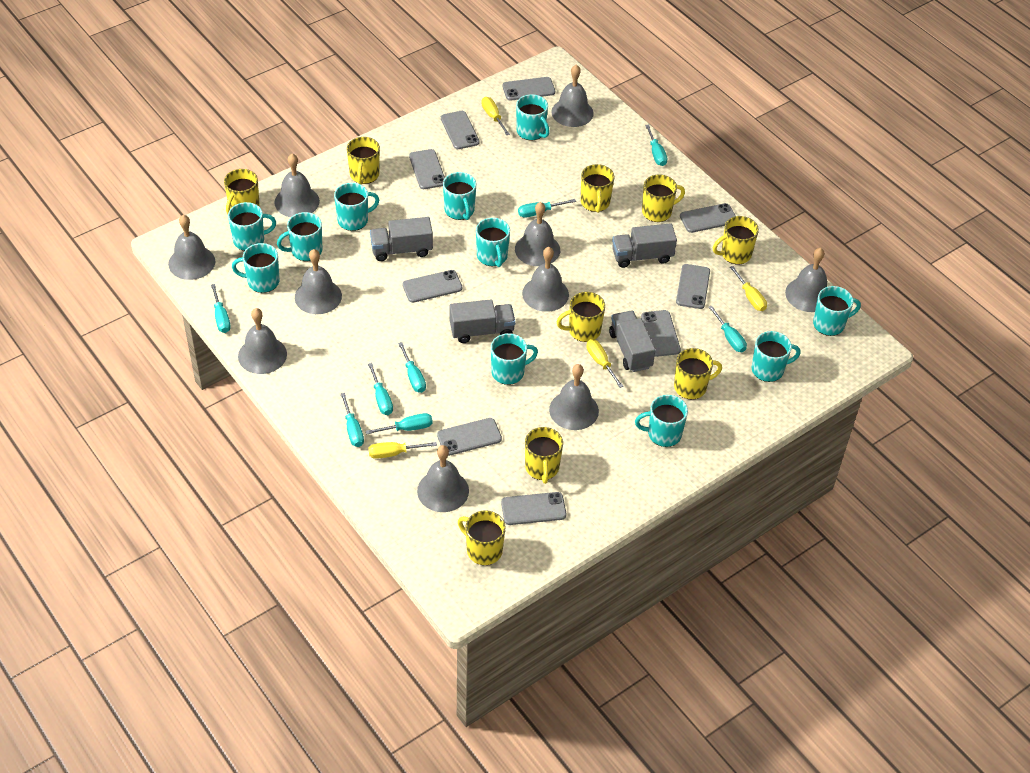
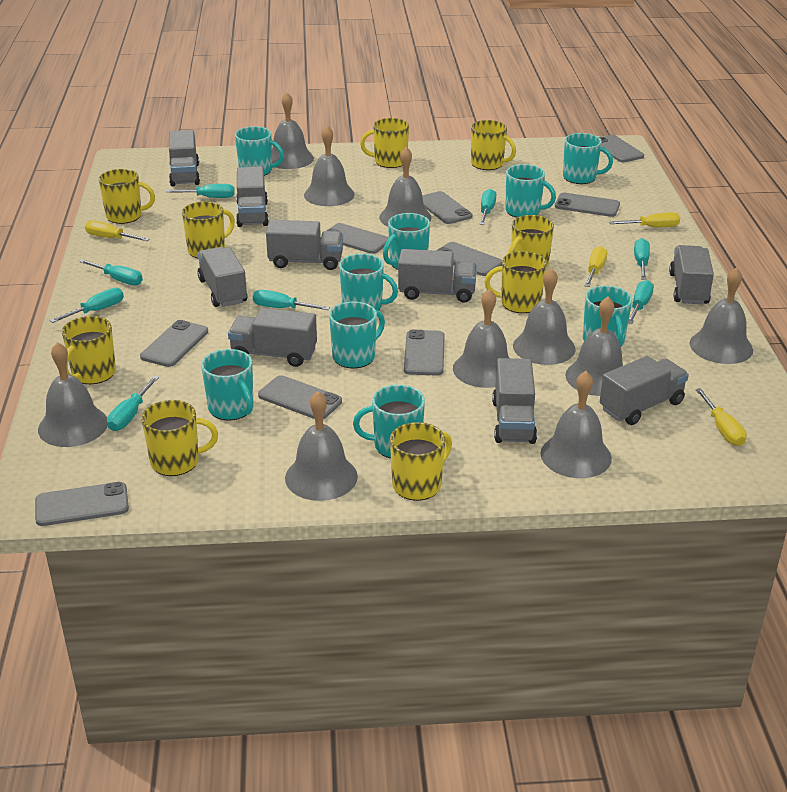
grey truck: 4 -> 9
turquoise mug: 11 -> 9

